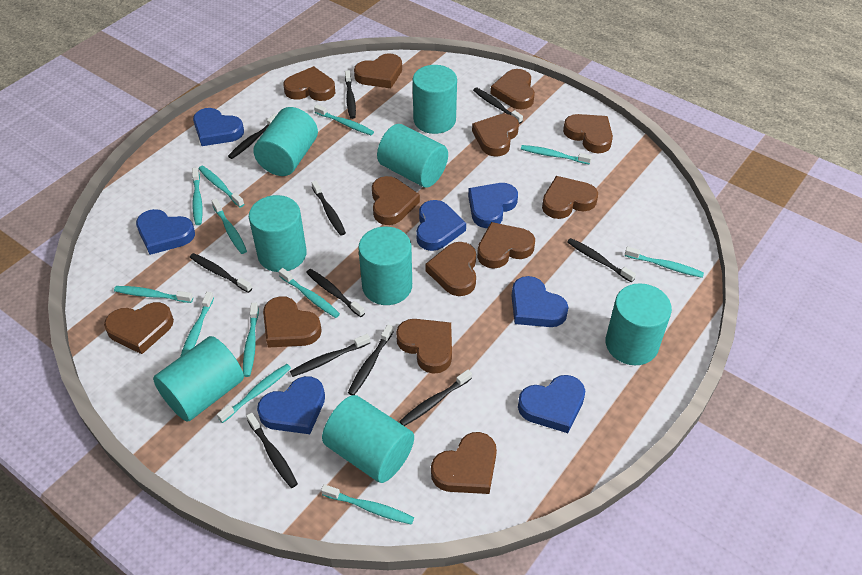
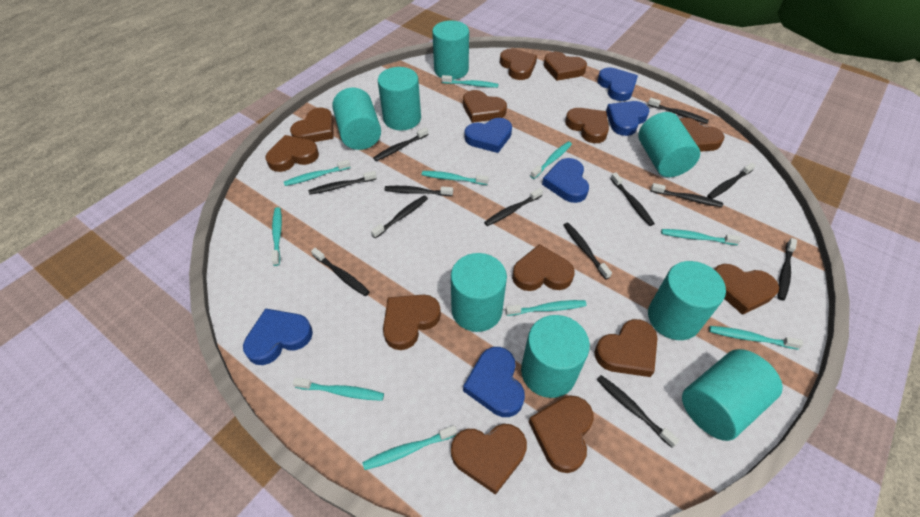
black toothbrush: 11 -> 13
blue heart: 7 -> 6
turquoise toothbrush: 12 -> 10

